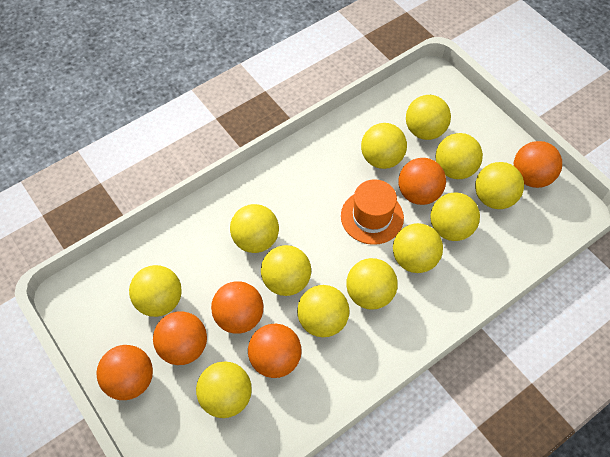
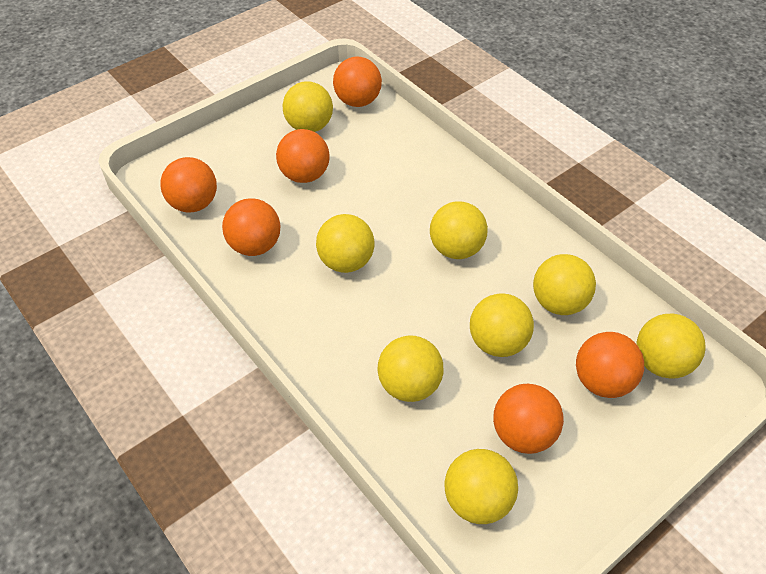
orange hat: 1 -> 0
yellow ball: 12 -> 8

